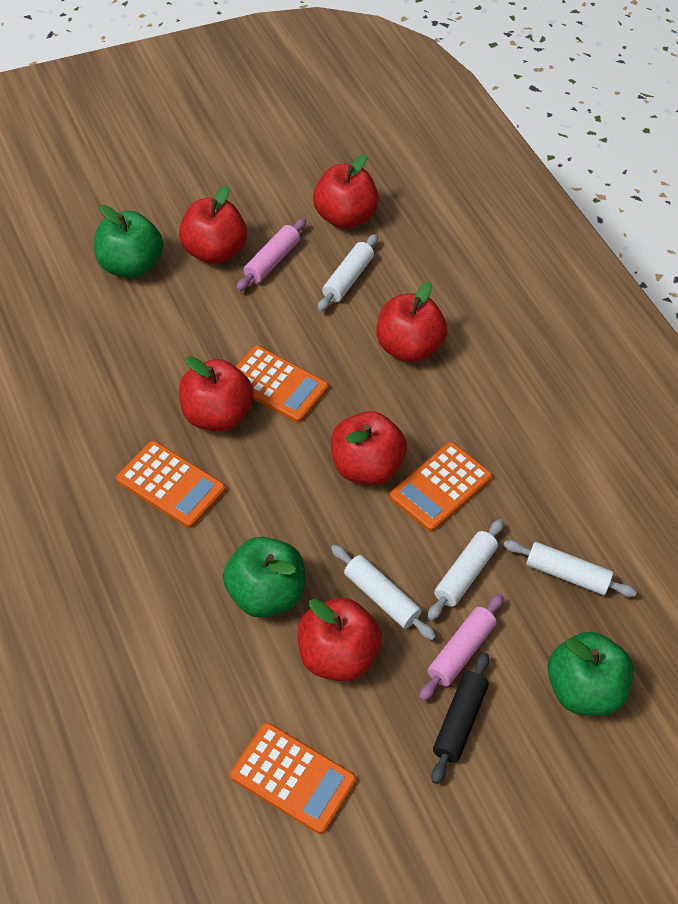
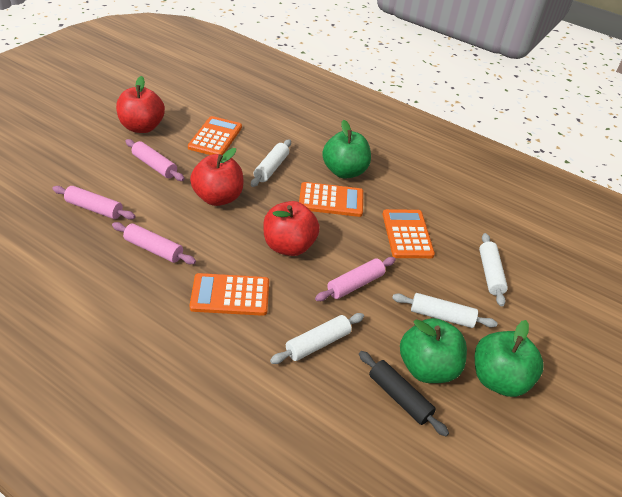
pink rolling pin: 2 -> 4
red apple: 6 -> 3

